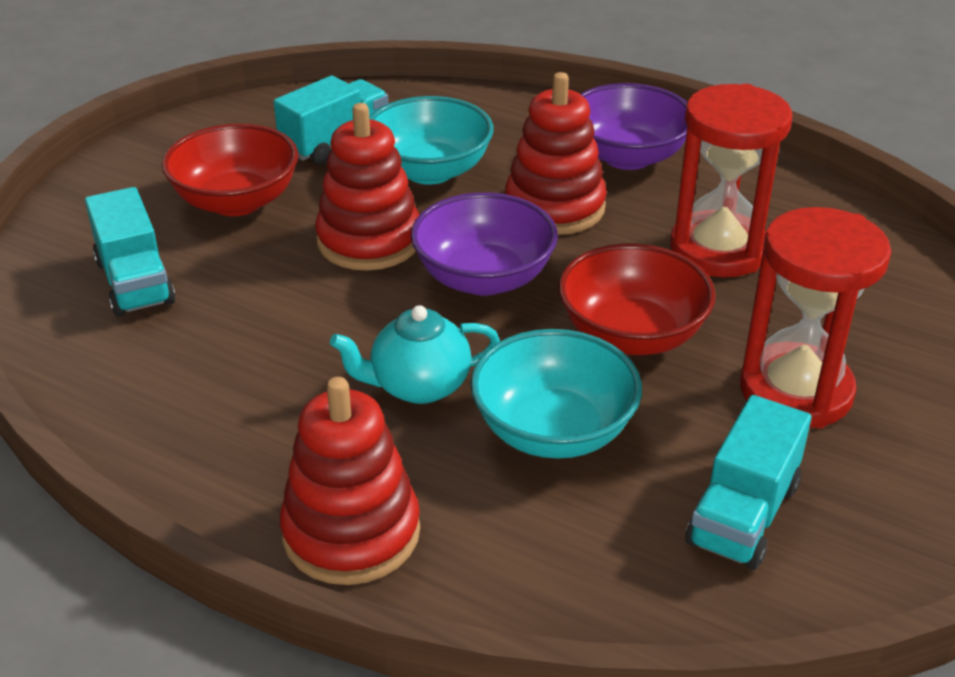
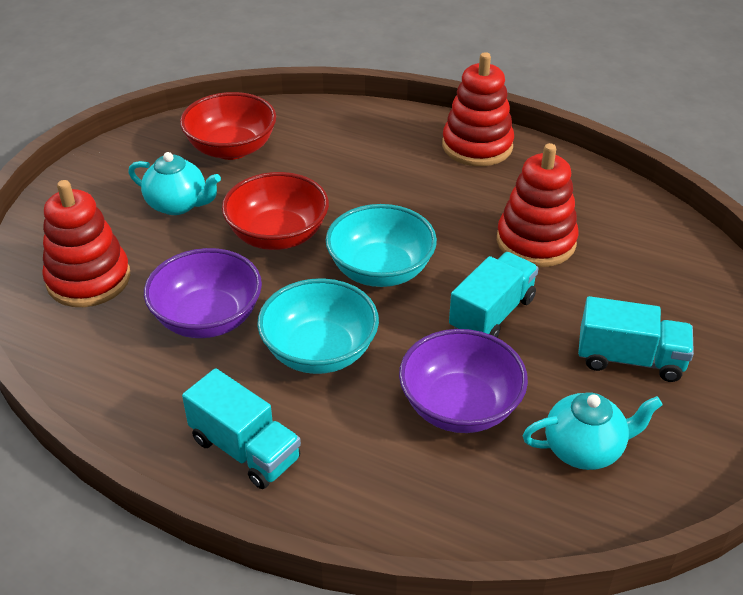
red hourglass: 2 -> 0
turquoise teapot: 1 -> 2

